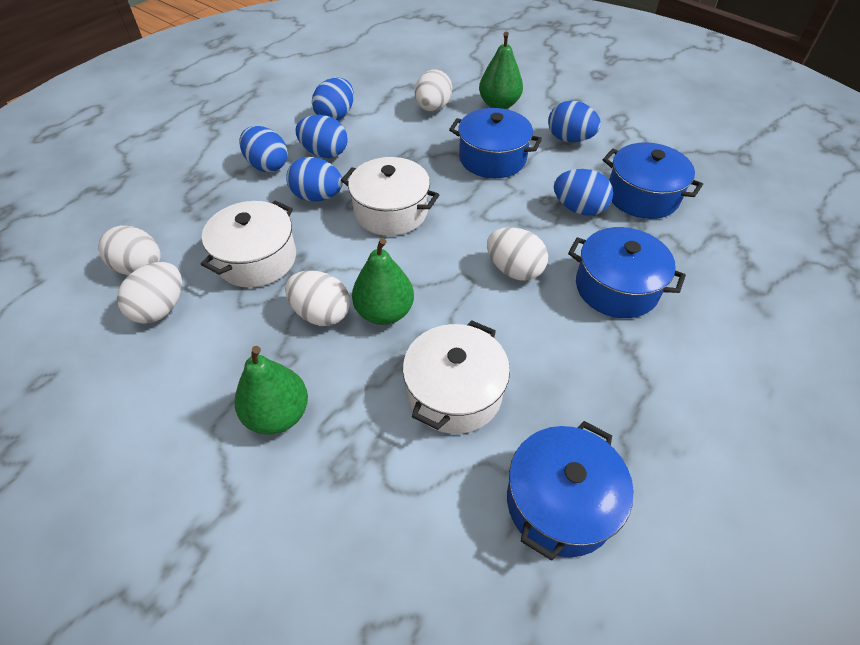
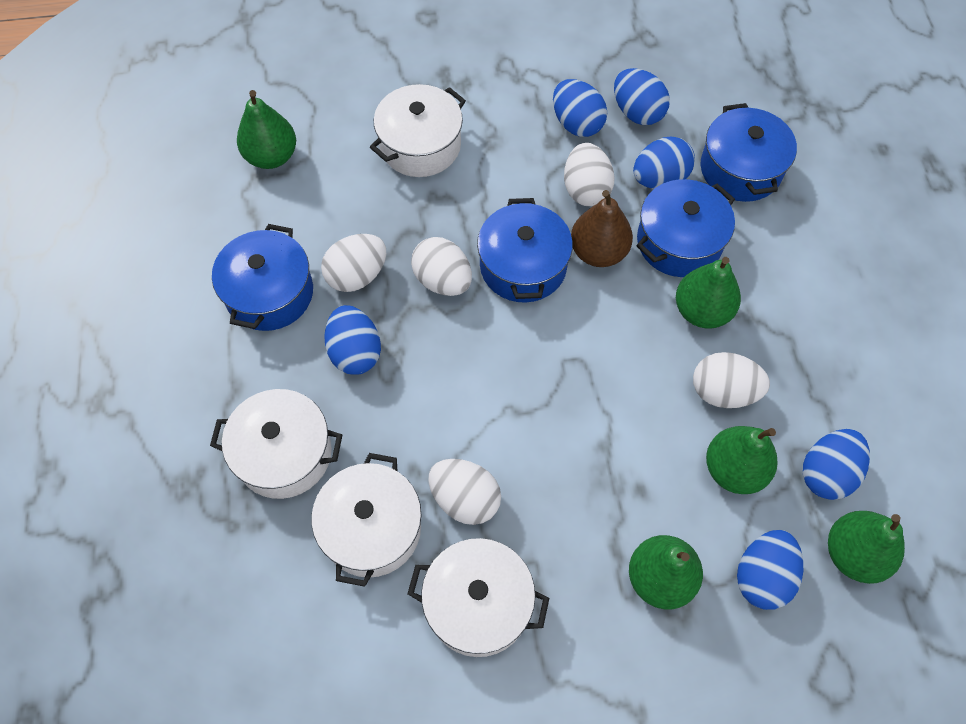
brown pear: 0 -> 1
green pear: 3 -> 5
white pot: 3 -> 4

